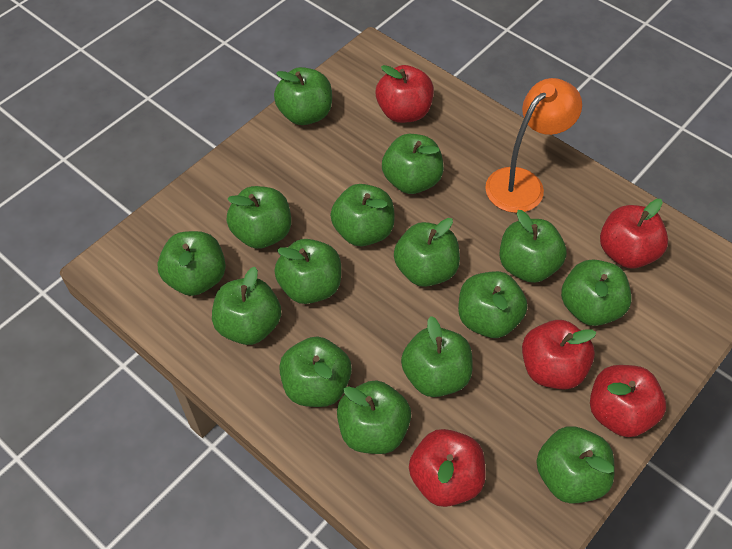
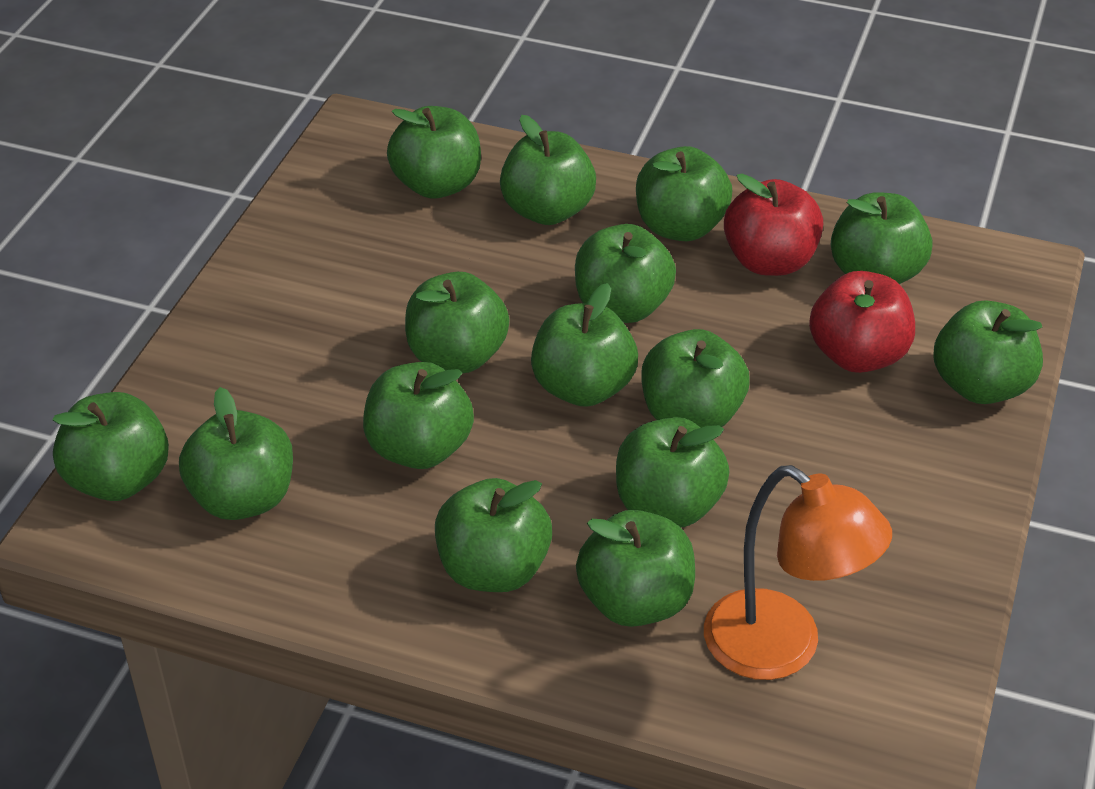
red apple: 5 -> 2

